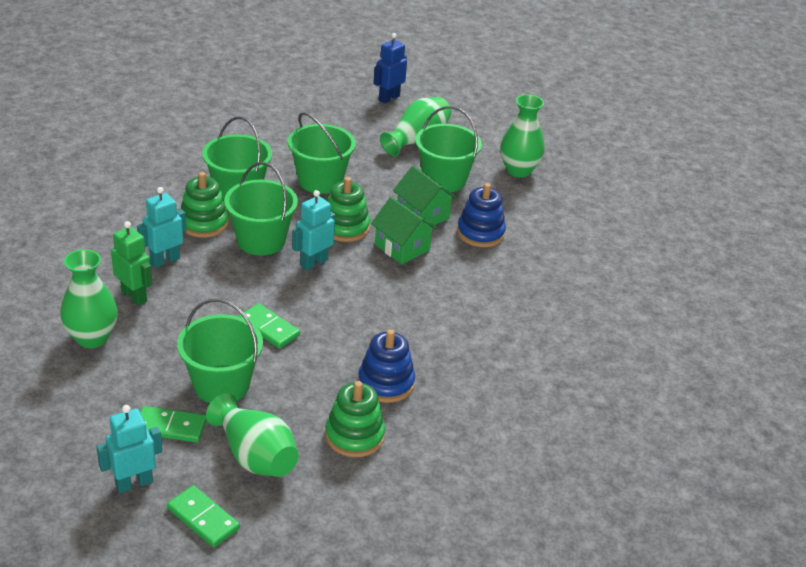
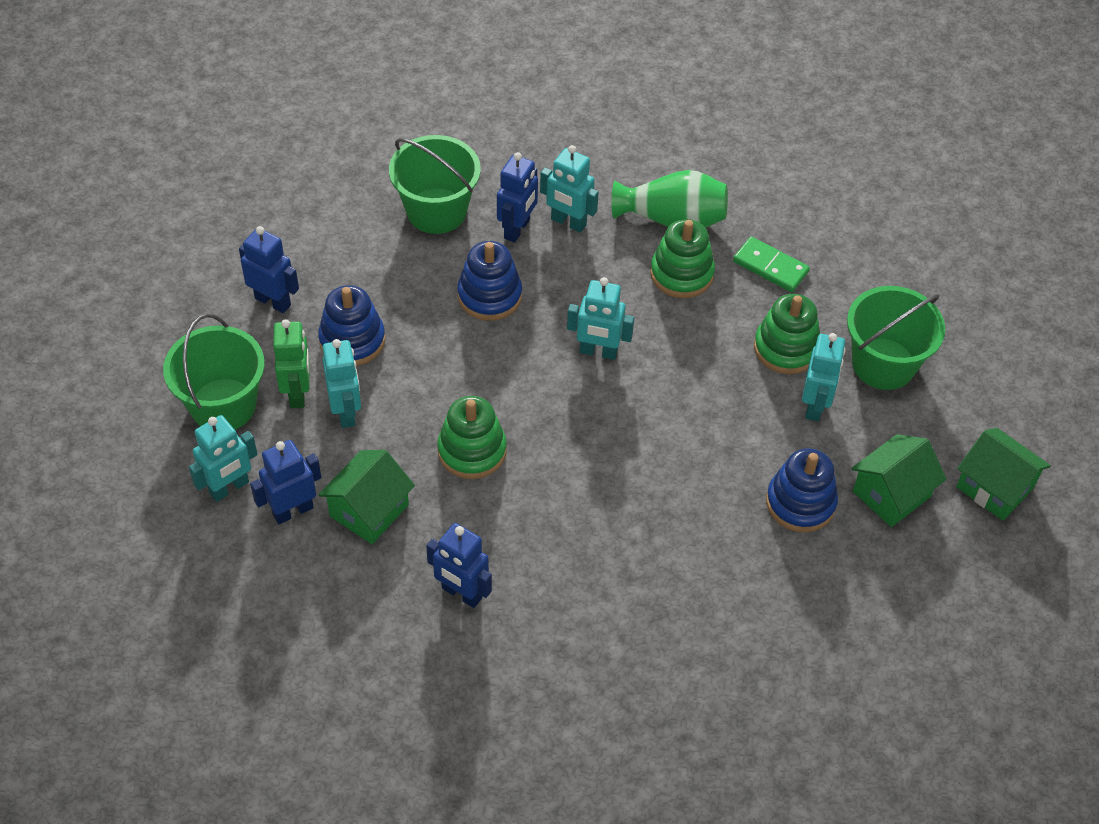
blue robot: 1 -> 4
blue stacking toy: 2 -> 3
green bucket: 5 -> 3
green domino: 3 -> 1
green house: 2 -> 3
green vase: 4 -> 1
turquoise robot: 3 -> 5

